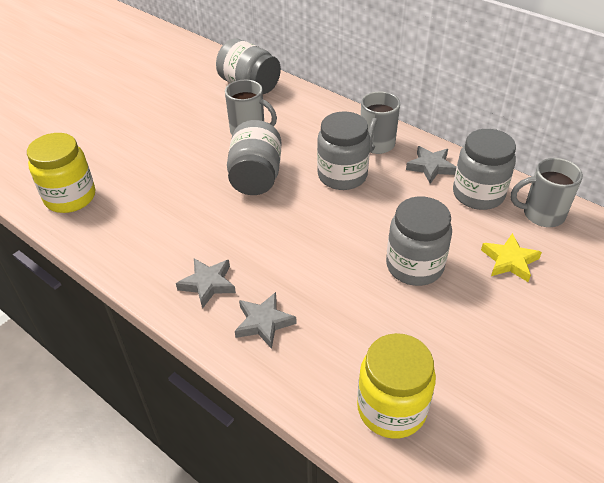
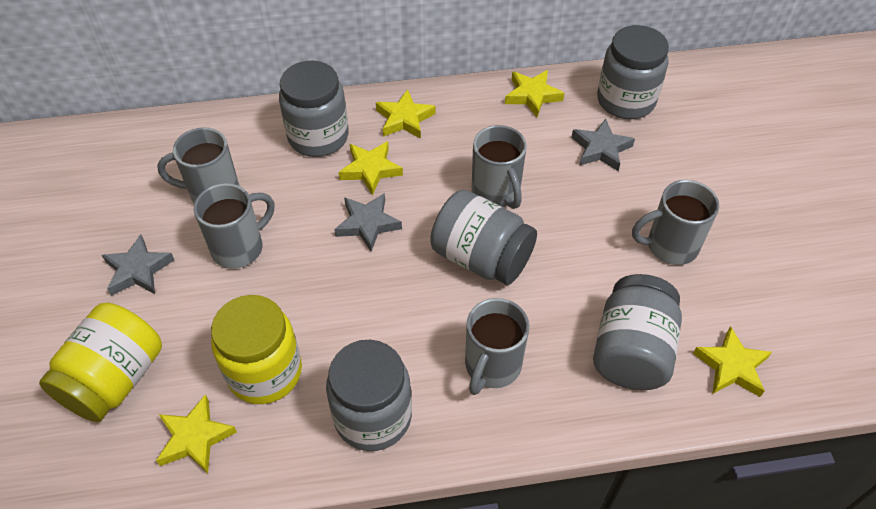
grey mug: 3 -> 5
yellow star: 1 -> 5

